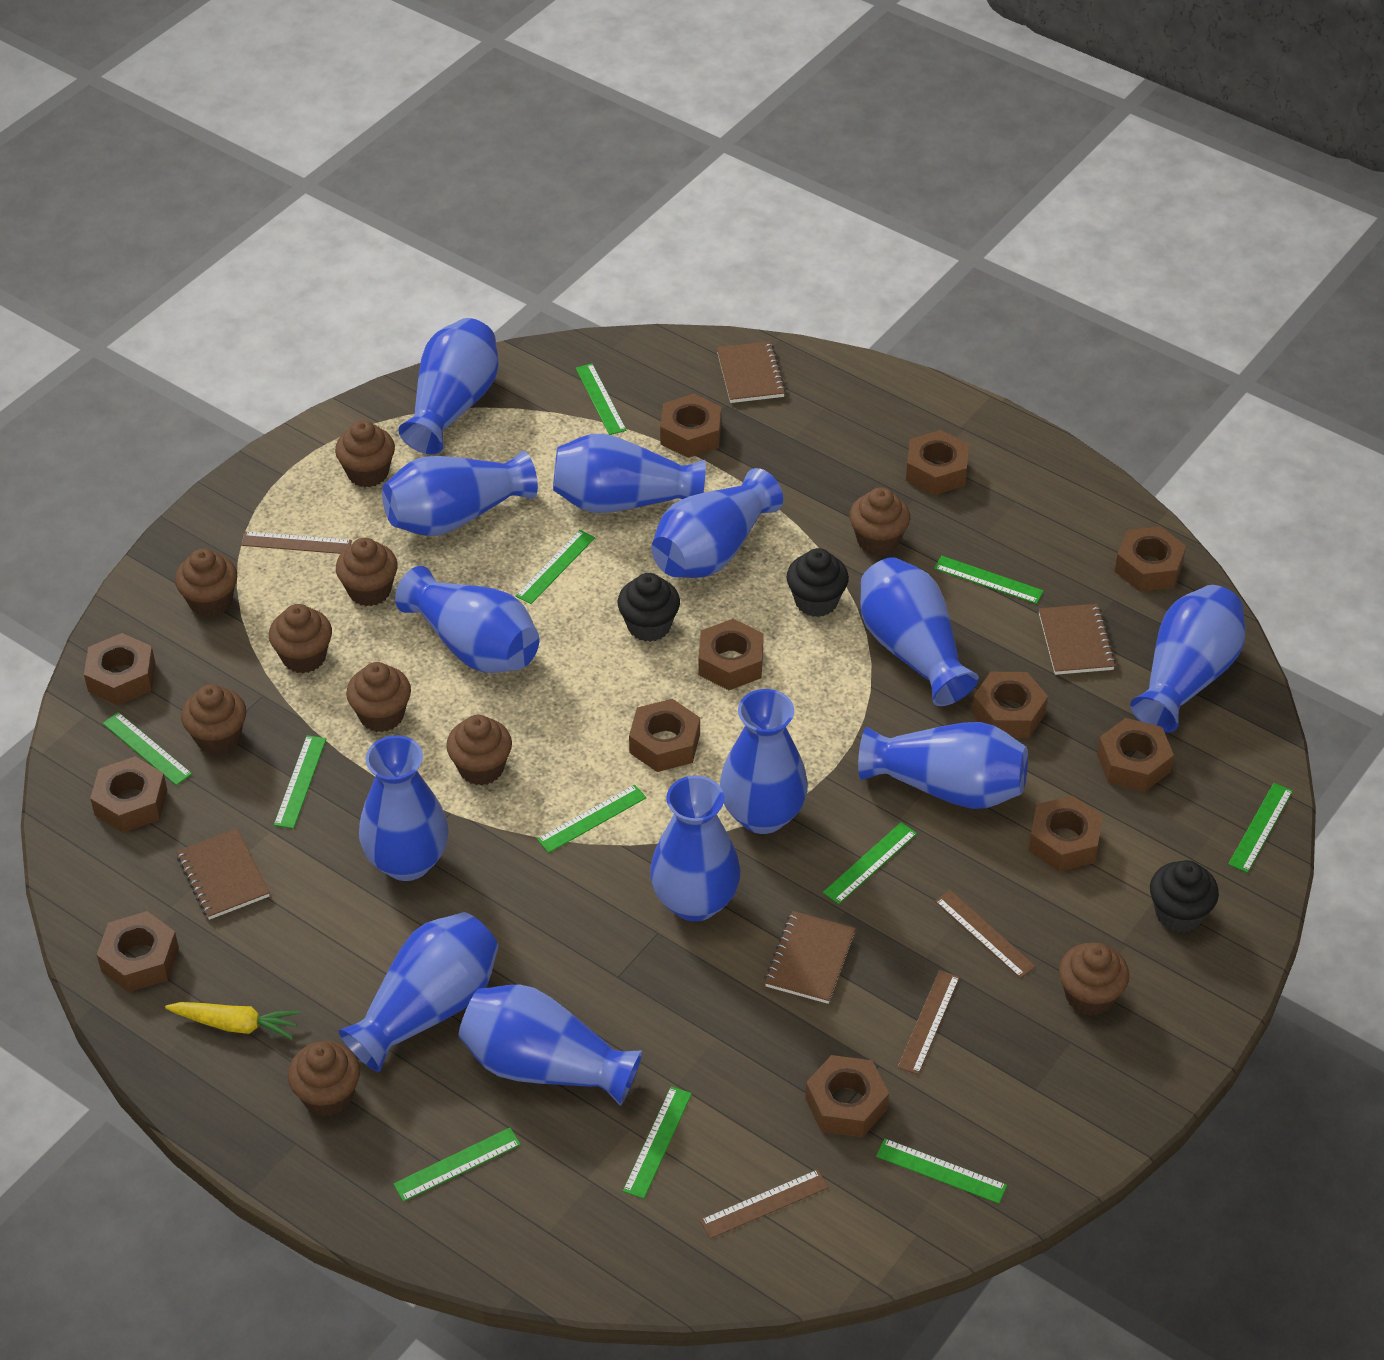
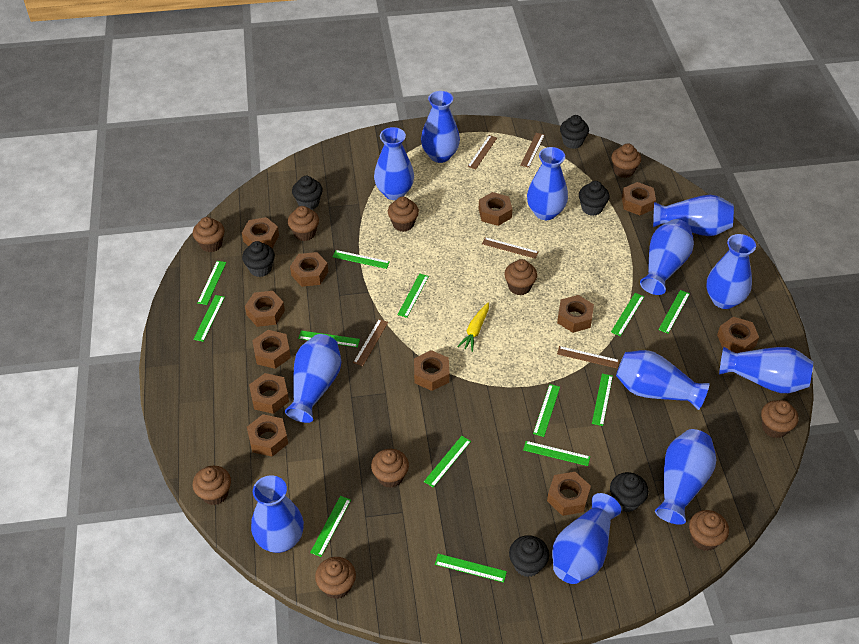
black cupcake: 3 -> 6
blue vase: 13 -> 12
brown notebook: 4 -> 0
brown ruler: 4 -> 5
green ruler: 11 -> 13

